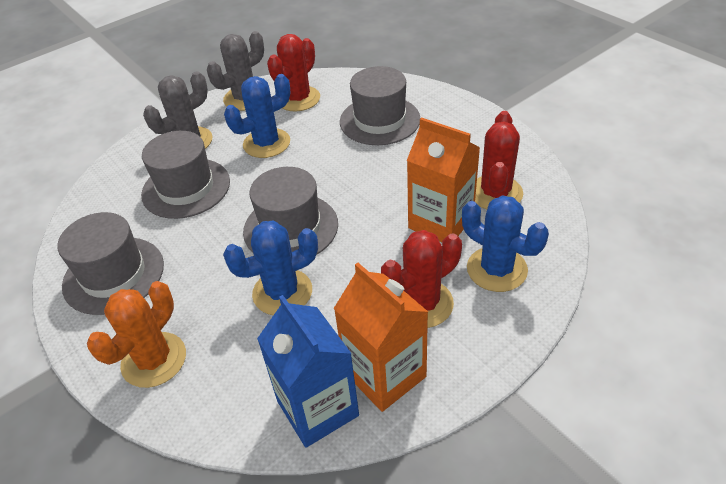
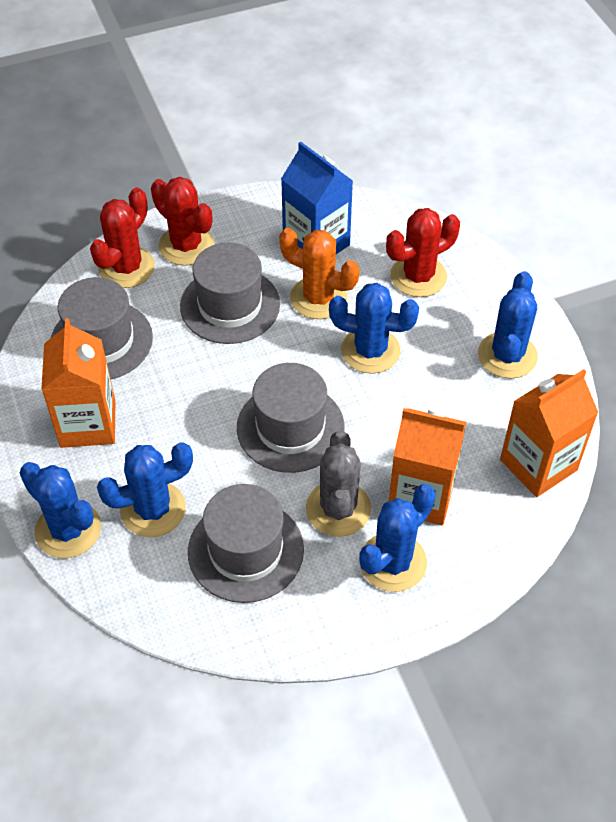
blue cactus: 3 -> 5
grey cactus: 2 -> 1
orange carton: 2 -> 3

